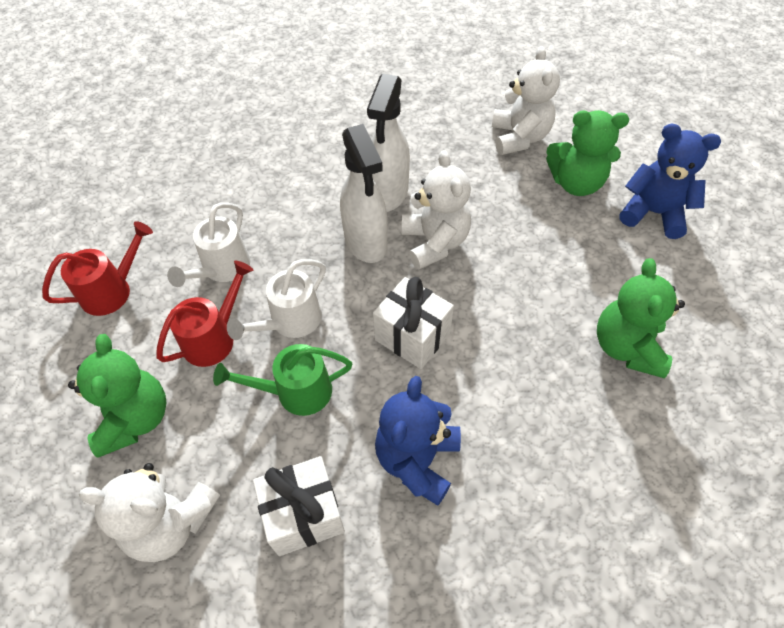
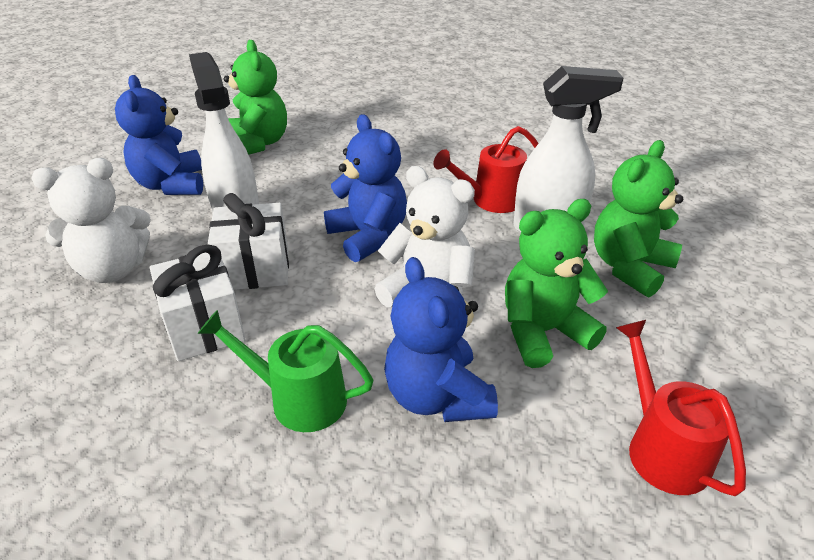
blue teddy bear: 2 -> 3
white teddy bear: 3 -> 2
white watering can: 2 -> 0

